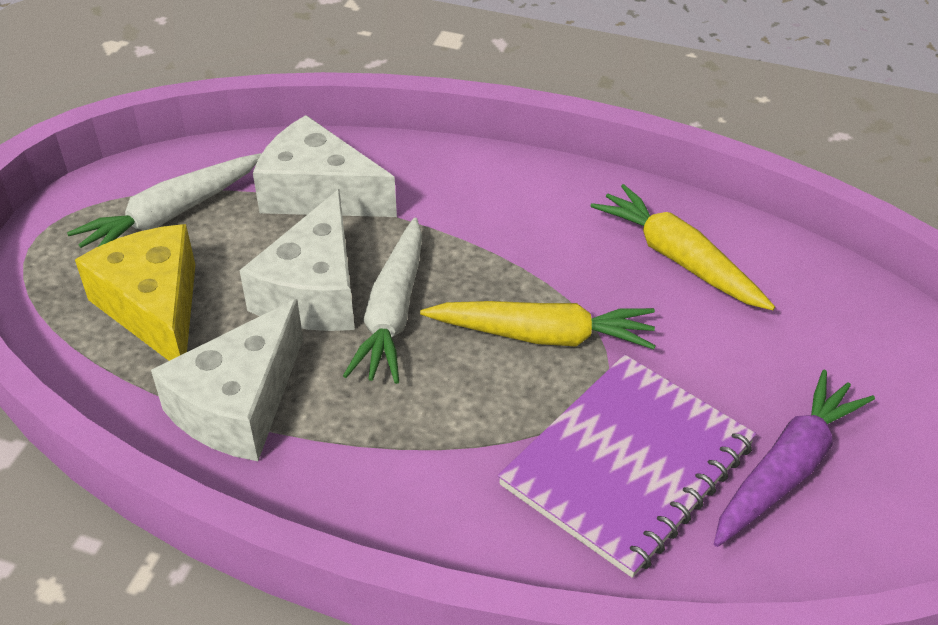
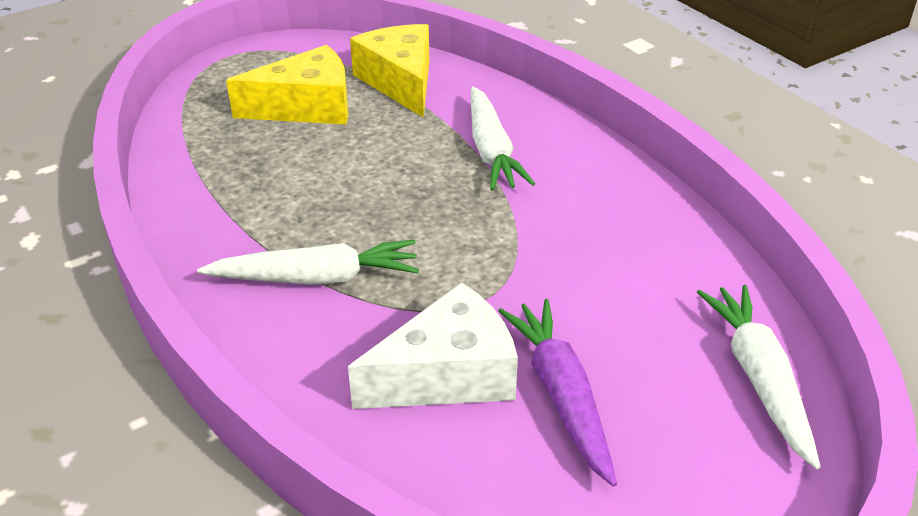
purple notebook: 1 -> 0
white carrot: 2 -> 3
white cheese: 3 -> 1
yellow carrot: 2 -> 0
yellow cheese: 1 -> 2

